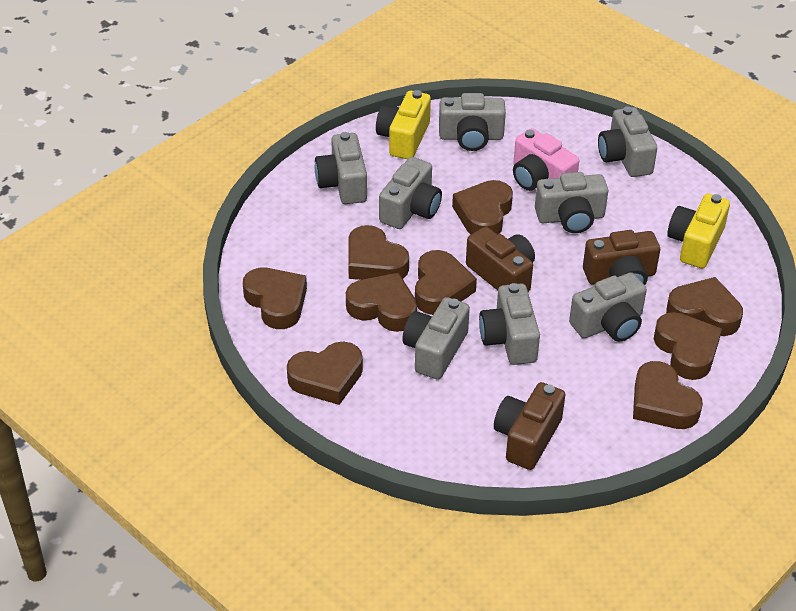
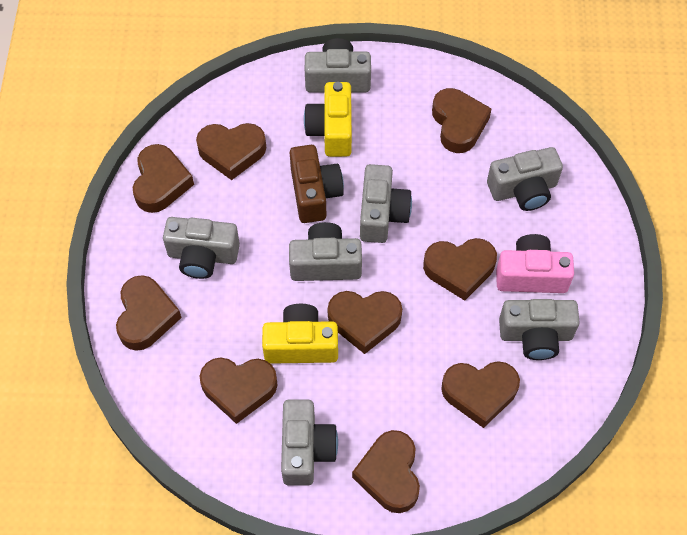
brown camera: 3 -> 1
grey camera: 8 -> 7

